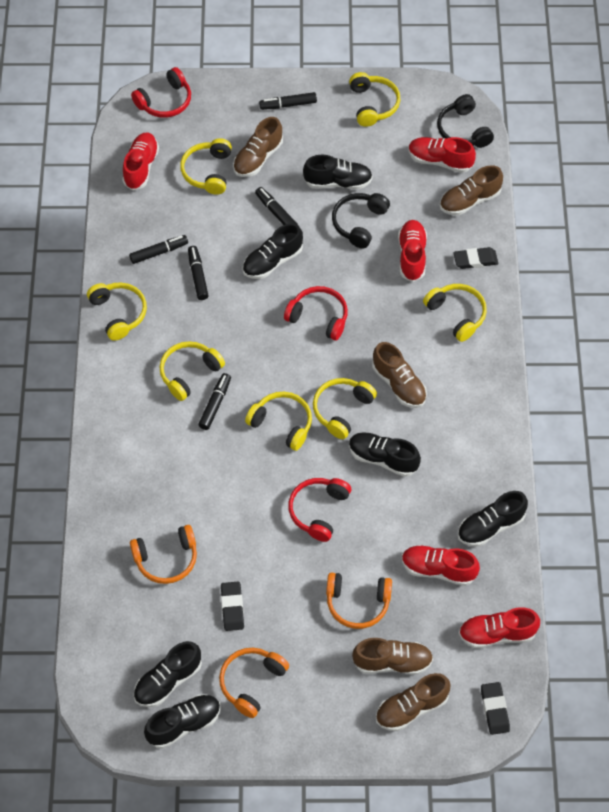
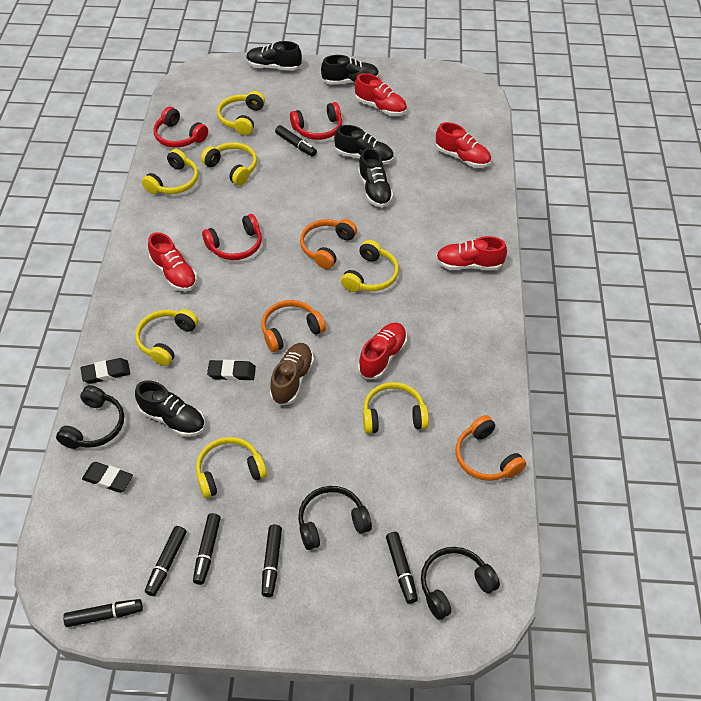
black headphones: 2 -> 3
black marker: 5 -> 6
black shoe: 6 -> 5
brown shoe: 5 -> 1

